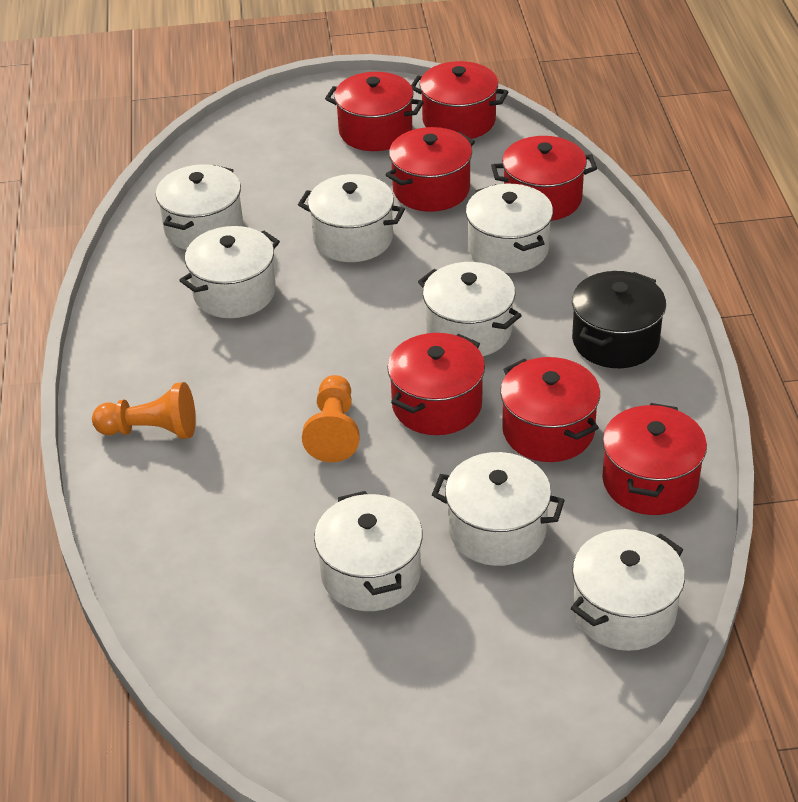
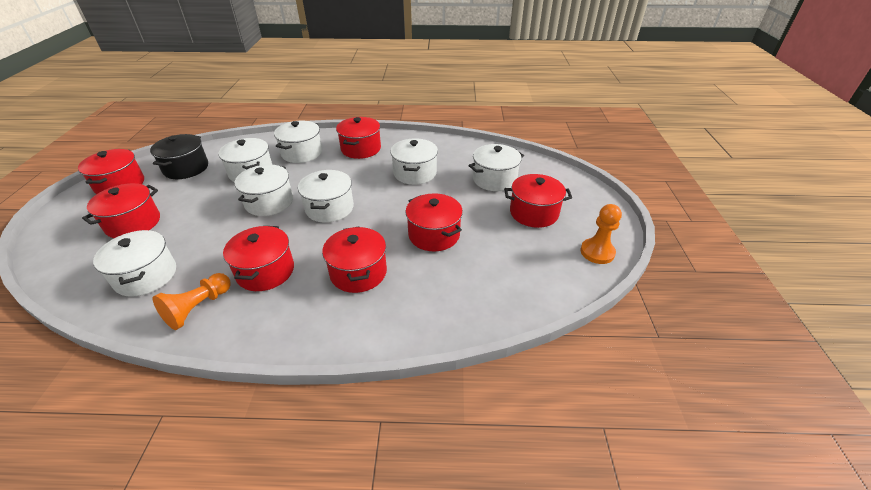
white pot: 8 -> 7

